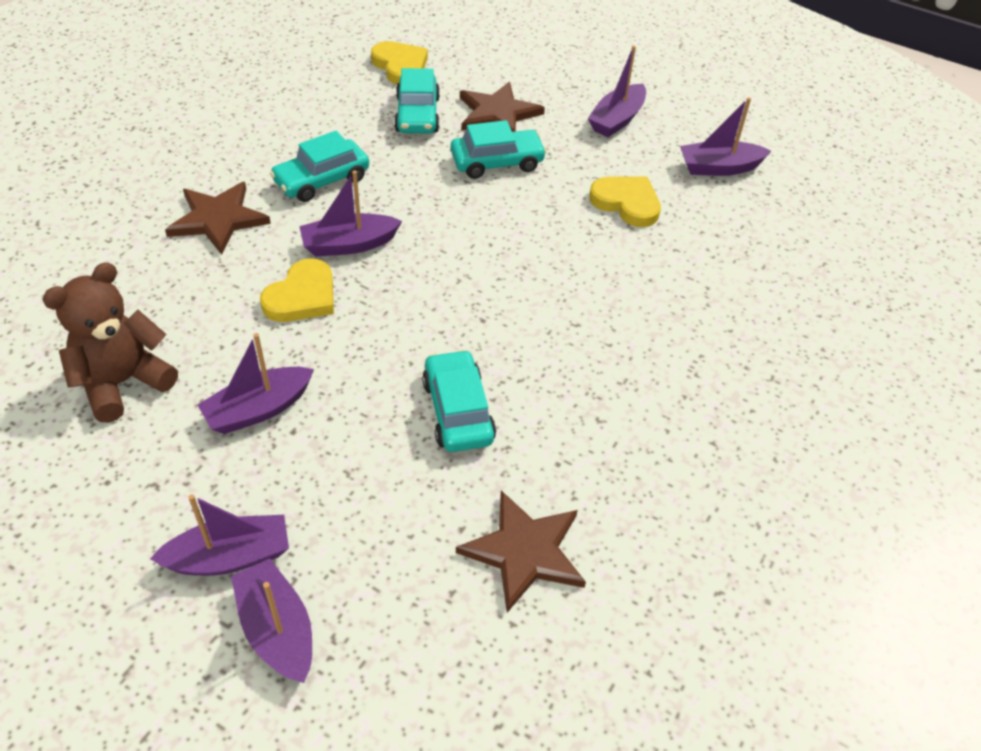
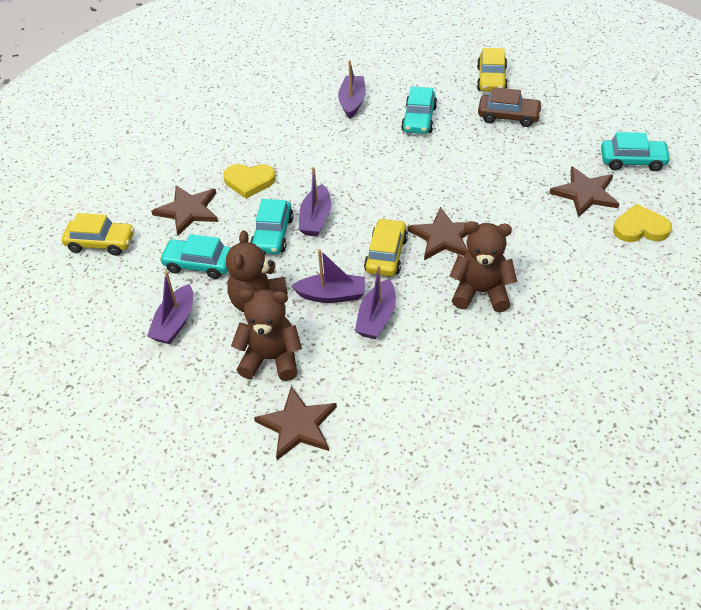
brown car: 0 -> 1
brown star: 3 -> 4
brown teddy bear: 1 -> 3
purple boat: 6 -> 5
yellow car: 0 -> 3
yellow heart: 3 -> 2

